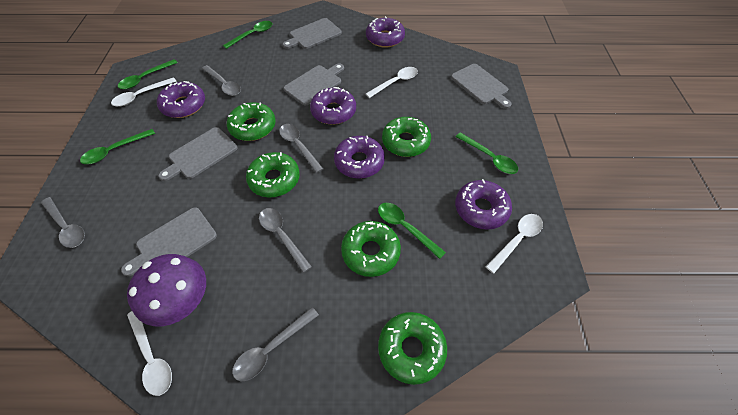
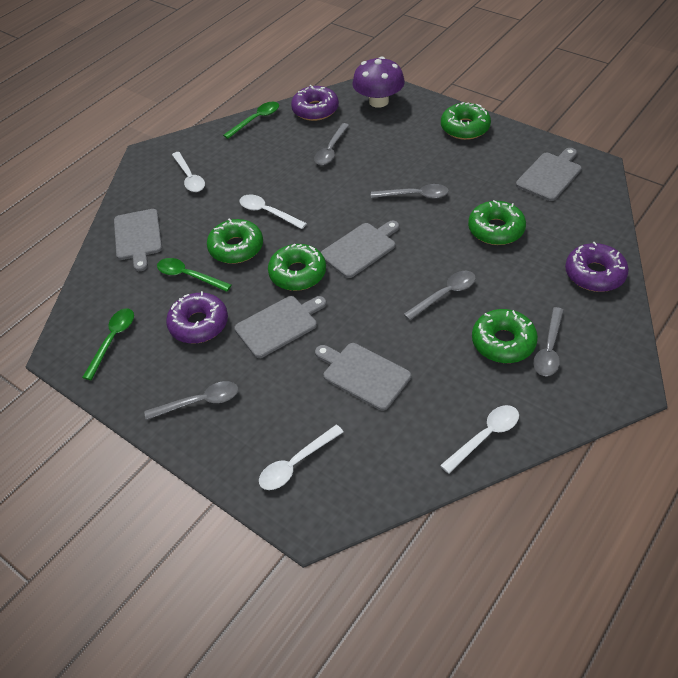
green spoon: 5 -> 3
purple donut: 5 -> 3

